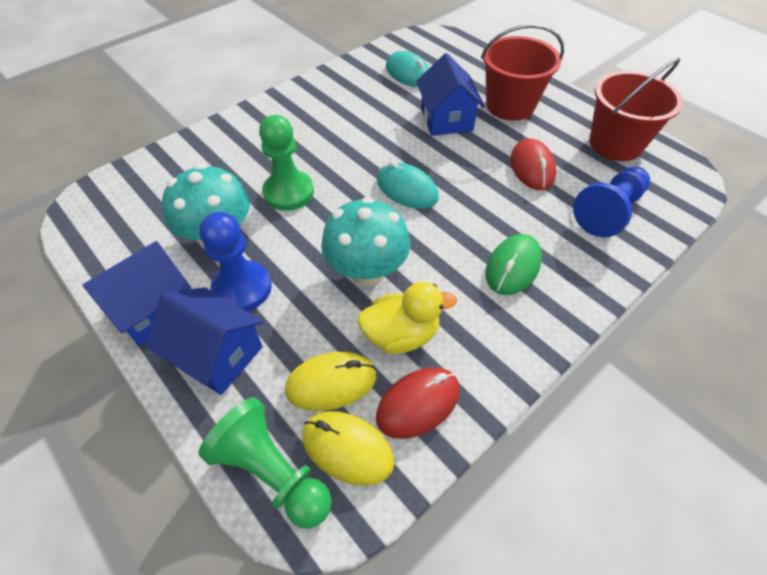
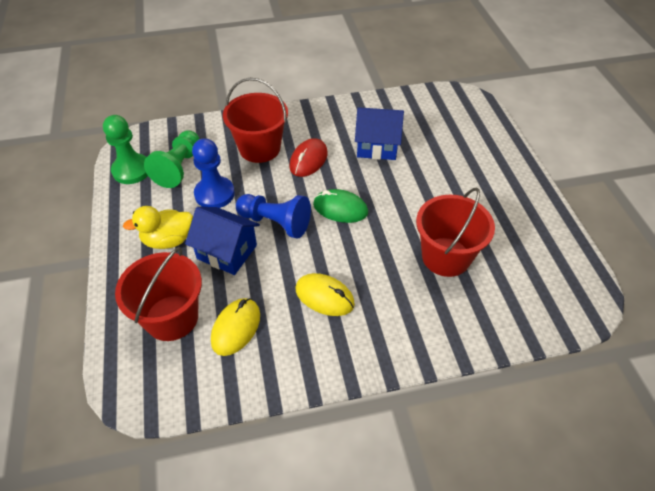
blue house: 3 -> 2
red bucket: 2 -> 3
red mouse: 2 -> 1
turquoise mouse: 2 -> 0
turquoise mushroom: 2 -> 0

